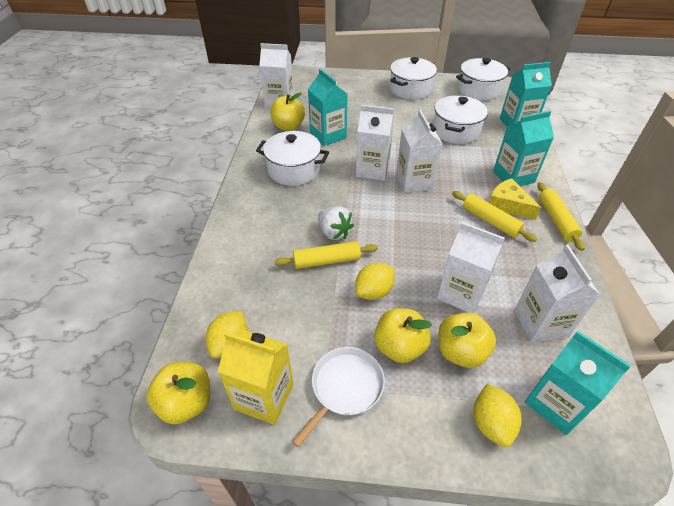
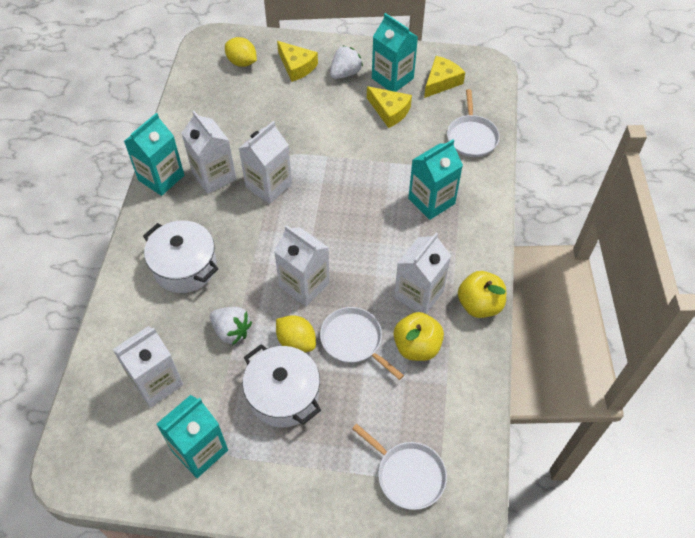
white pan: 1 -> 3
white pot: 4 -> 2
white strawberry: 1 -> 2
yellow apple: 4 -> 2
yellow carton: 1 -> 0
yellow cheese: 1 -> 3
yellow lemon: 3 -> 2
yellow rolling pin: 3 -> 0

